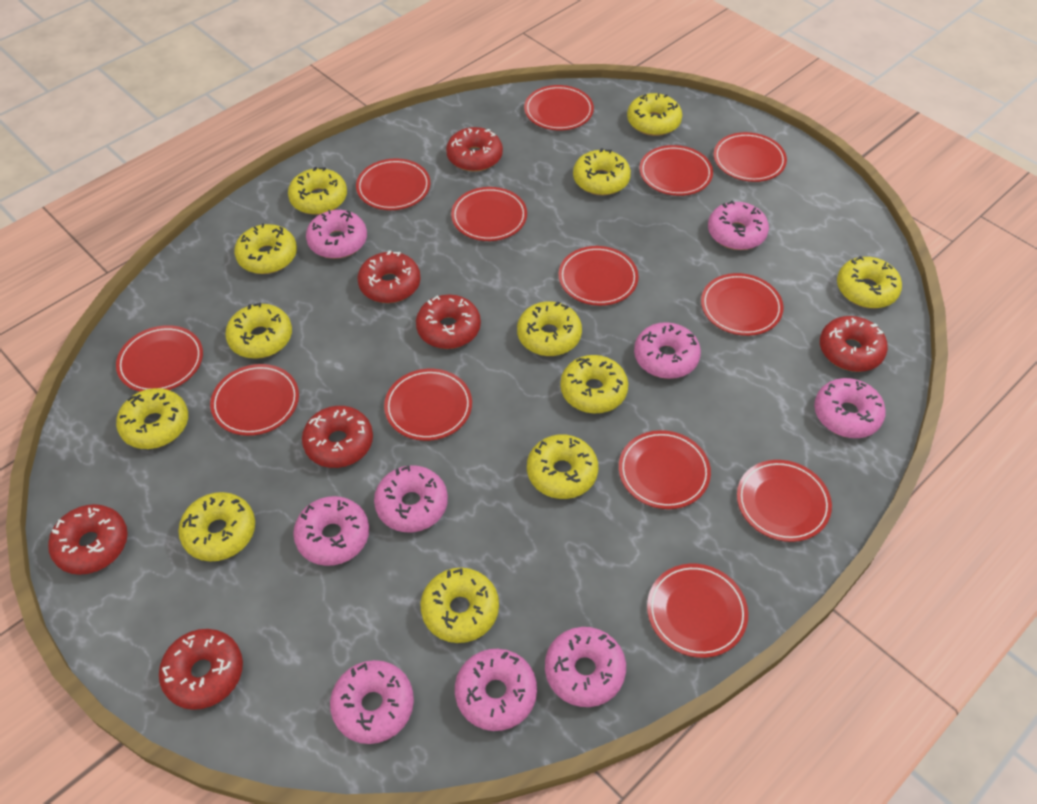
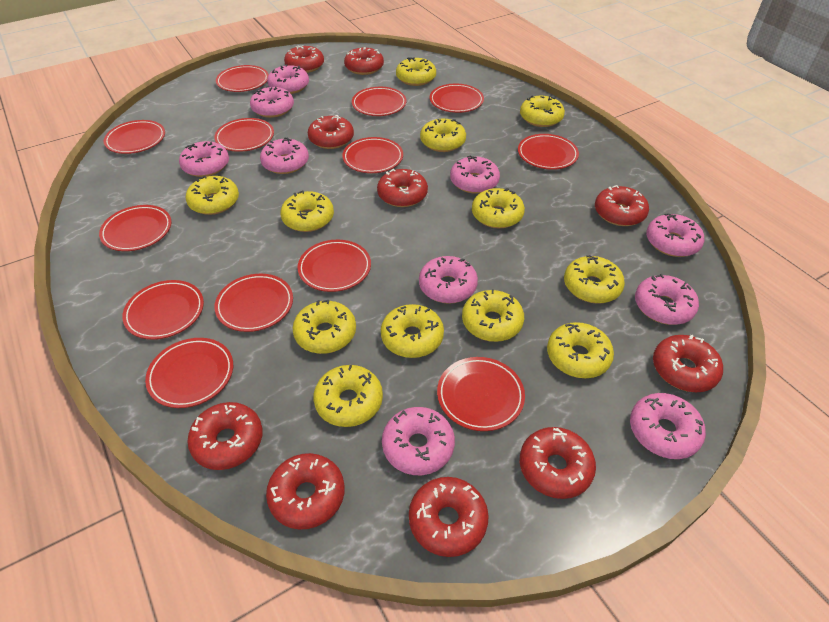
pink donut: 9 -> 10
red donut: 7 -> 10

